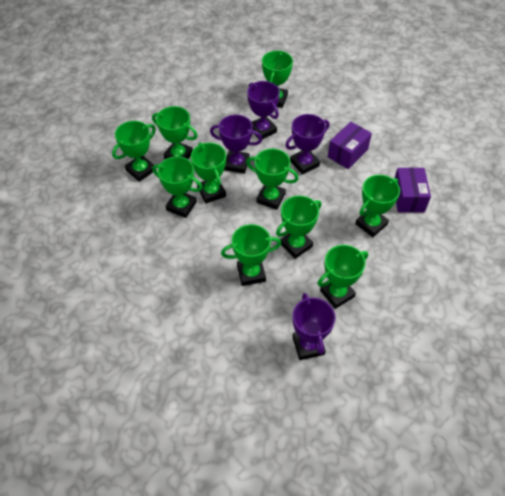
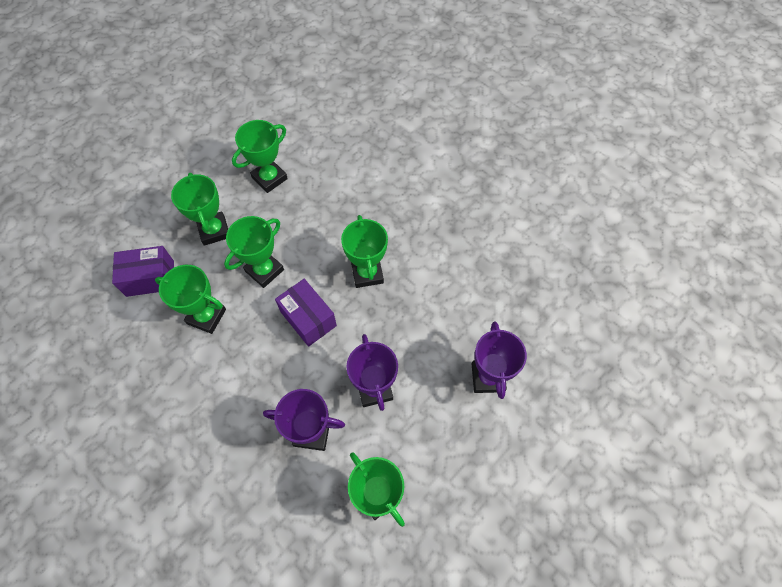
green trophy: 10 -> 6
purple trophy: 4 -> 3

